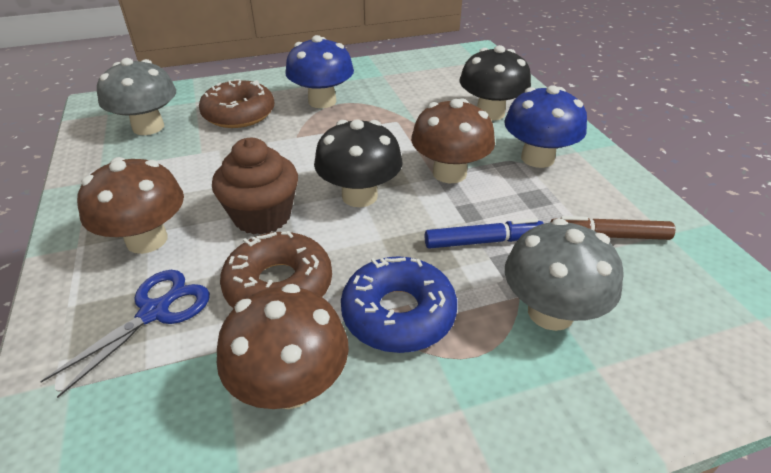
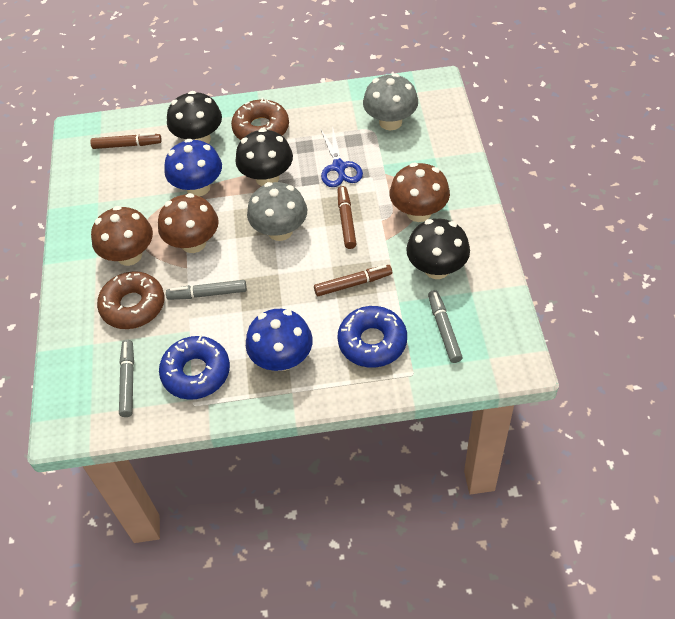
black mushroom: 2 -> 3
blue donut: 1 -> 2
blue marker: 1 -> 0
brown cupcake: 1 -> 0
brown marker: 1 -> 3
grey marker: 0 -> 3

